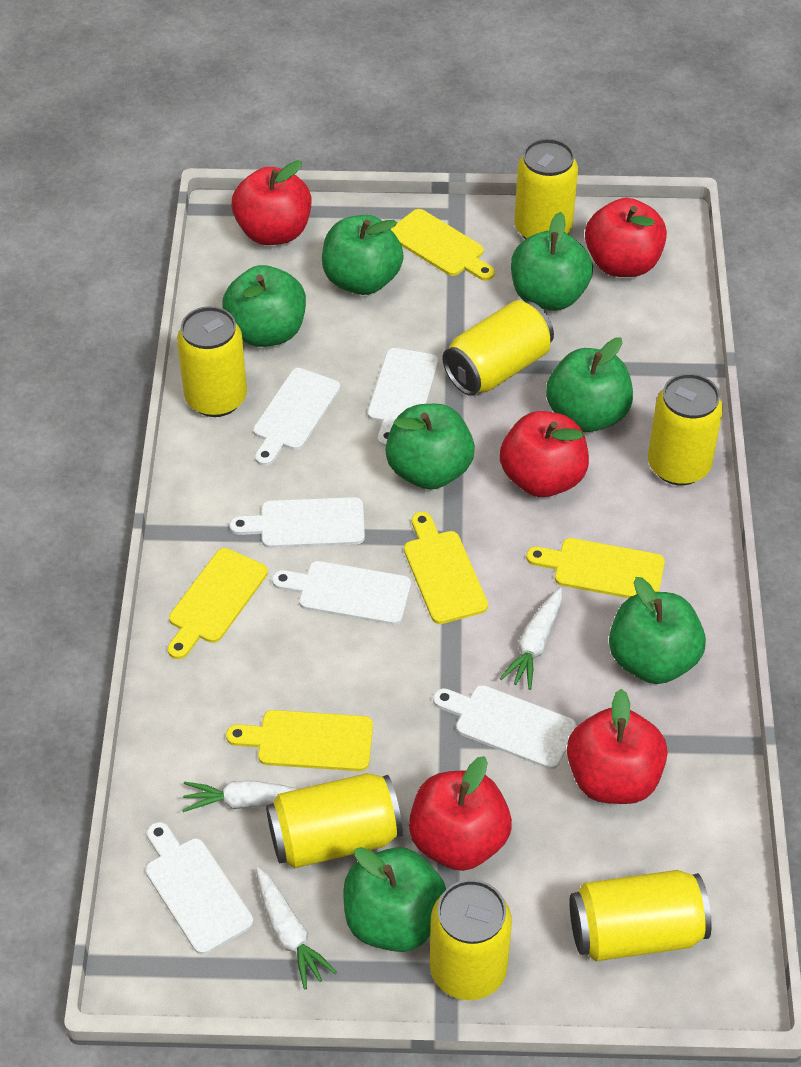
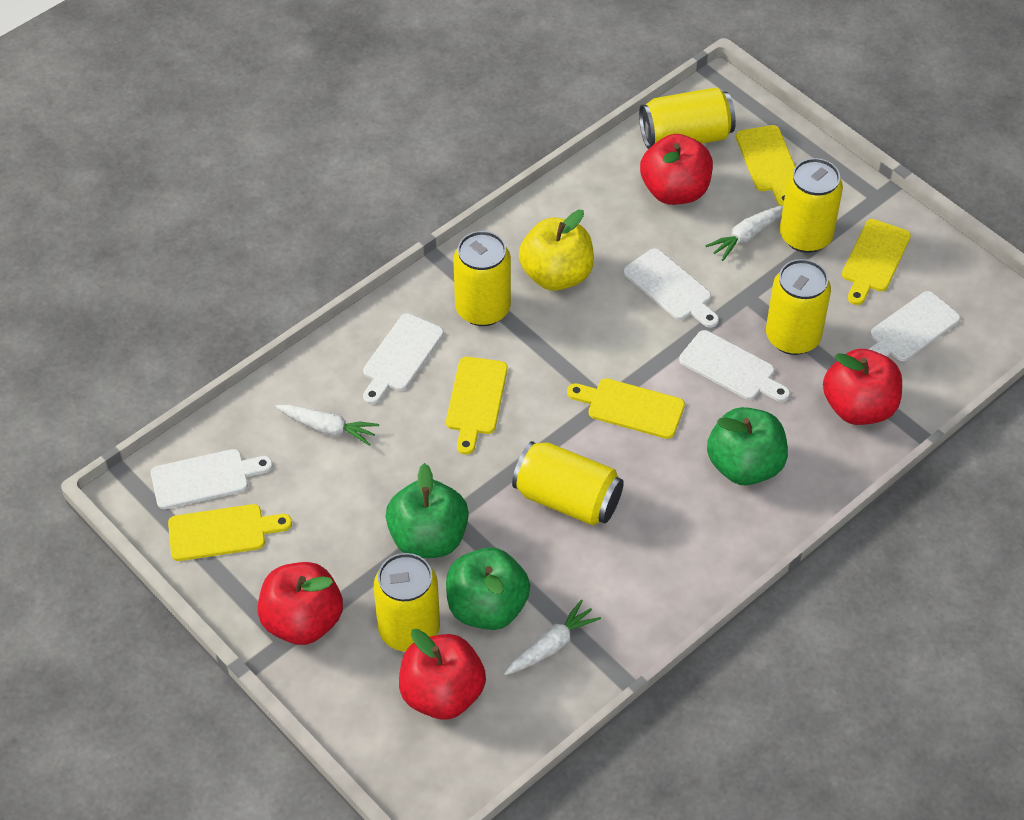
green apple: 7 -> 3
red apple: 5 -> 4
white cutting board: 6 -> 5
yellow apple: 0 -> 1
yellow can: 7 -> 6

